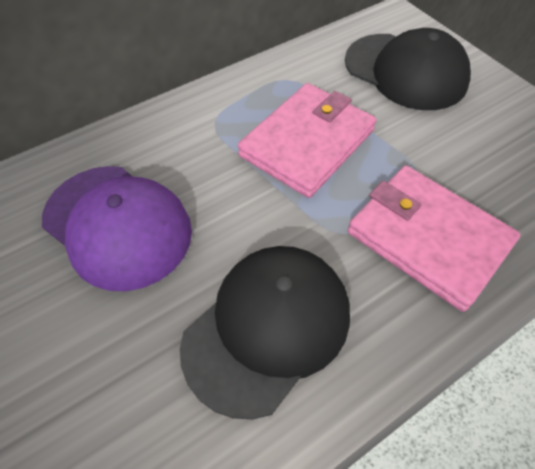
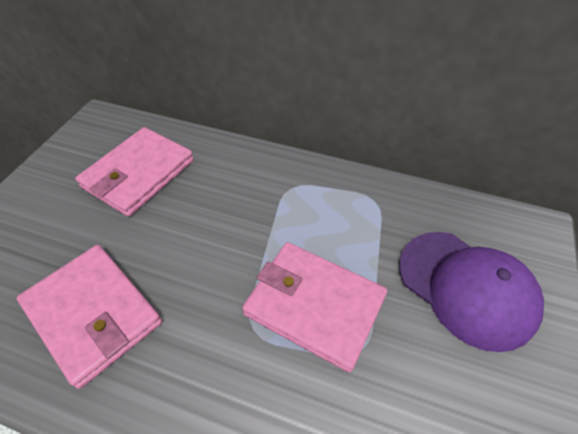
black cap: 2 -> 0
pink wallet: 2 -> 3

